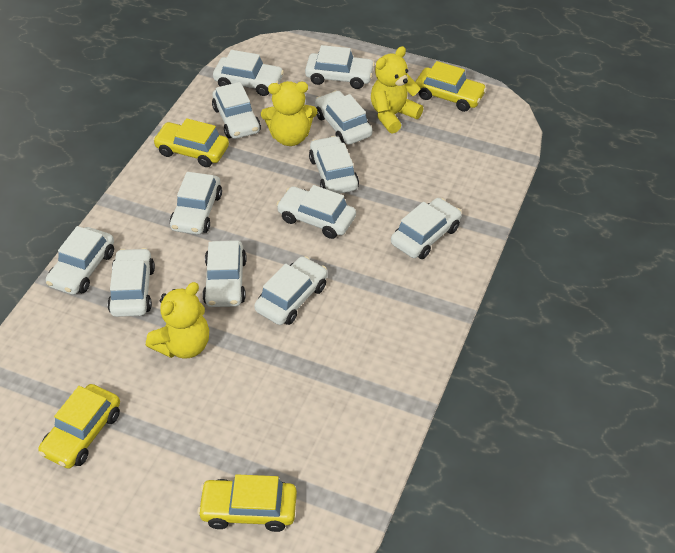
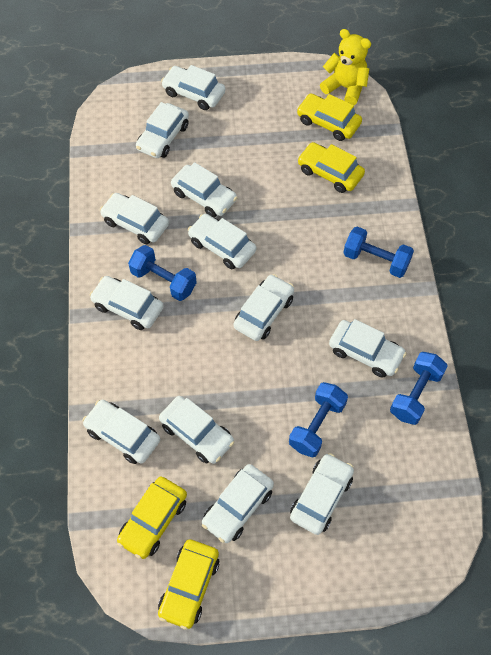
blue dumbbell: 0 -> 4
yellow teddy bear: 3 -> 1

